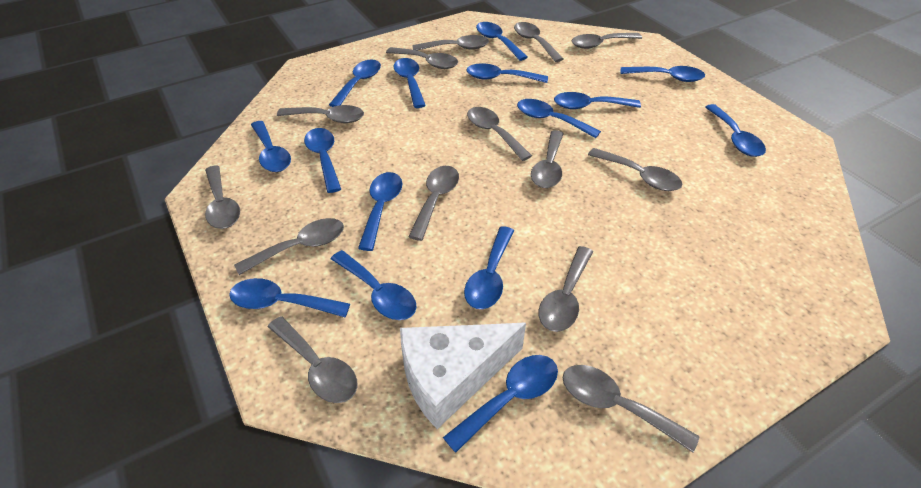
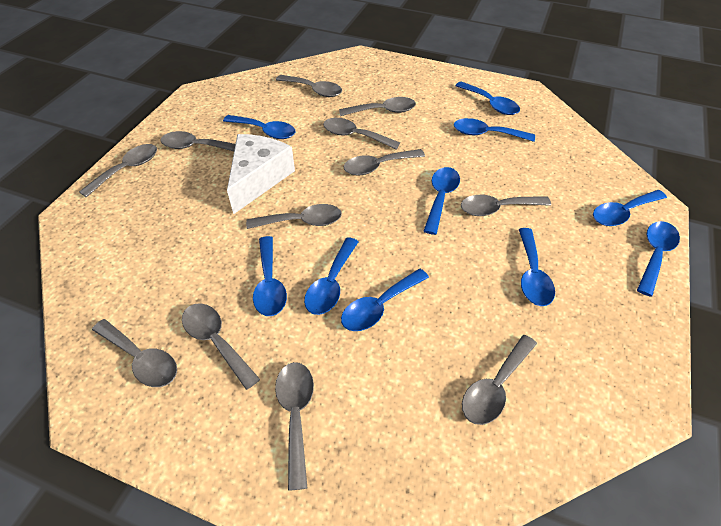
blue spoon: 15 -> 10
grey spoon: 14 -> 12

